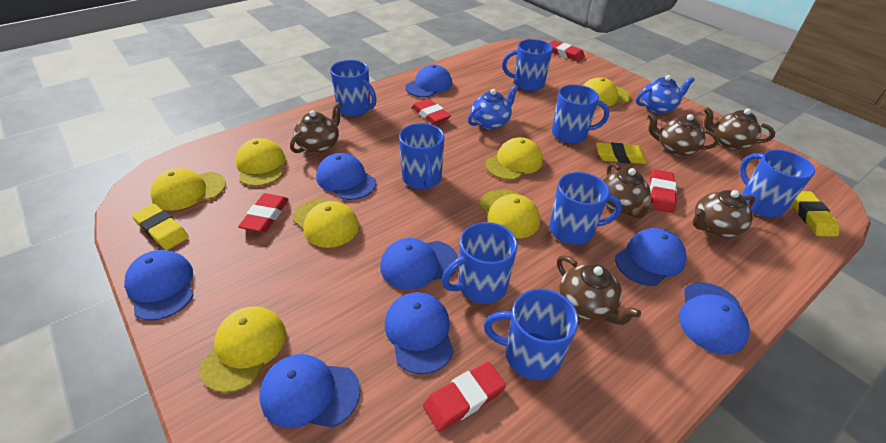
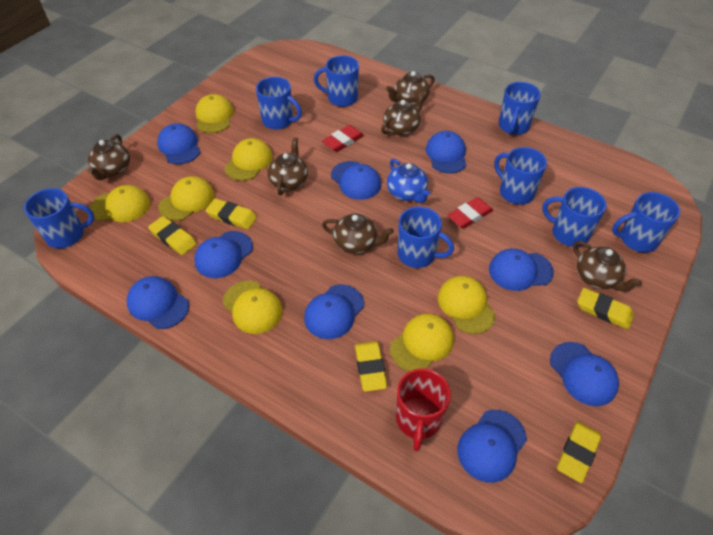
blue cap: 8 -> 9
blue teapot: 2 -> 1
red eraser: 5 -> 2
red mug: 0 -> 1
yellow eraser: 3 -> 5

